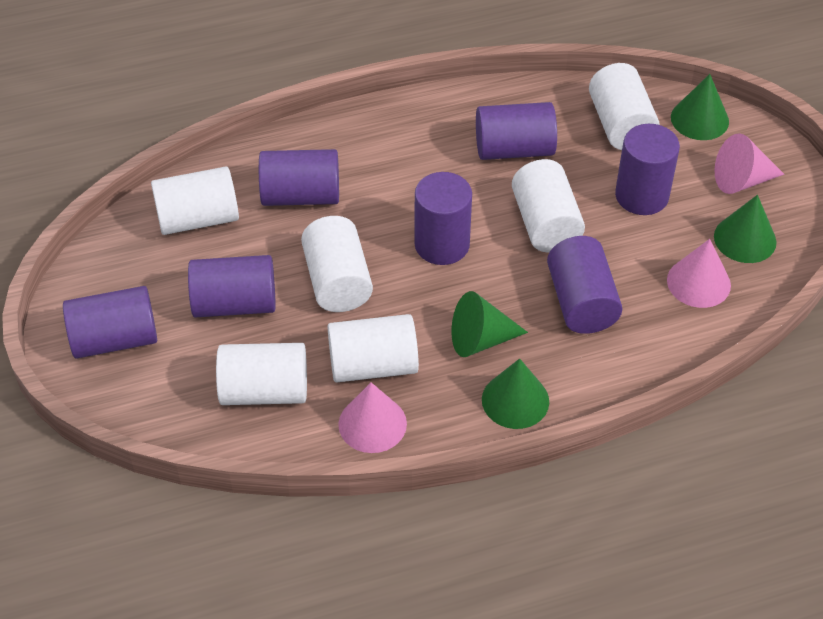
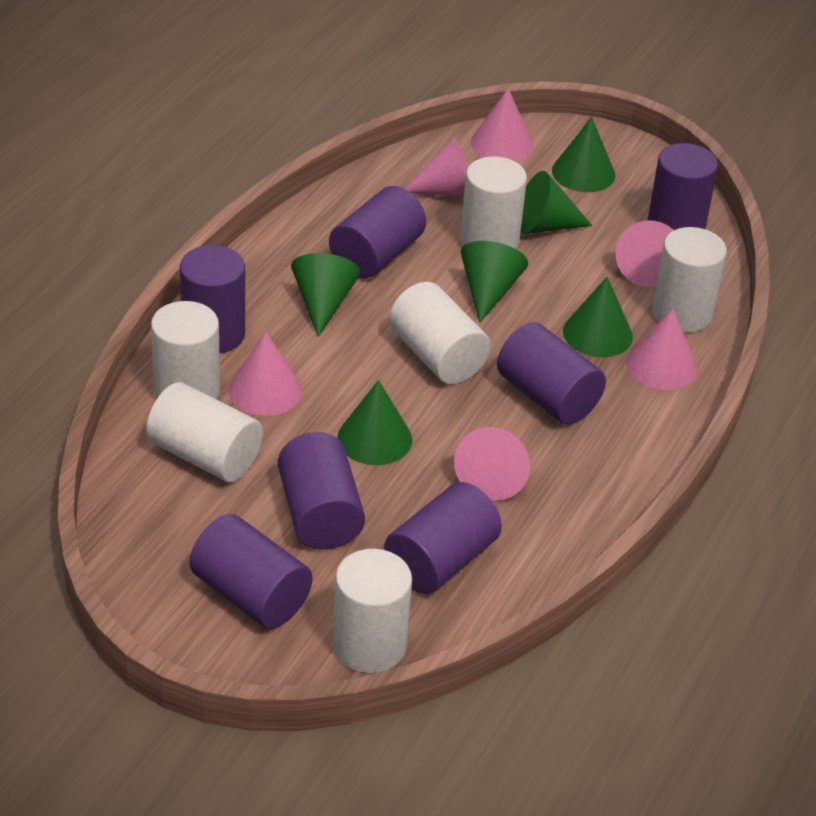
green cone: 4 -> 6
pink cone: 3 -> 6

